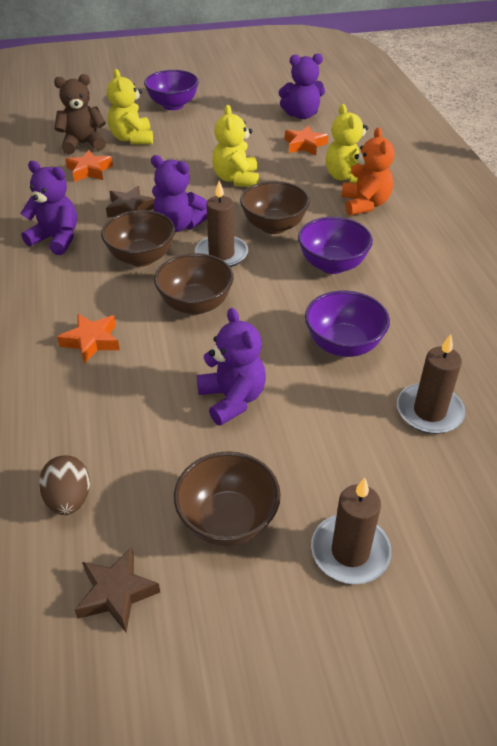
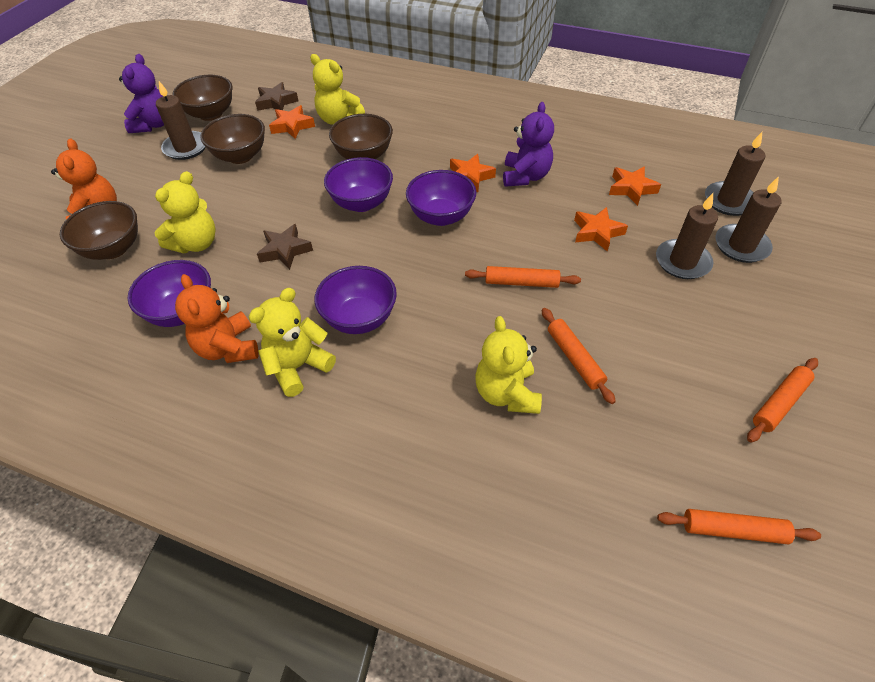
brown candle: 3 -> 4
brown egg: 1 -> 0
brown teddy bear: 1 -> 0
orange rolling pin: 0 -> 4
orange star: 3 -> 4
orange teddy bear: 1 -> 2
purple bowl: 3 -> 4
purple teddy bear: 4 -> 2
yellow teddy bear: 3 -> 4

